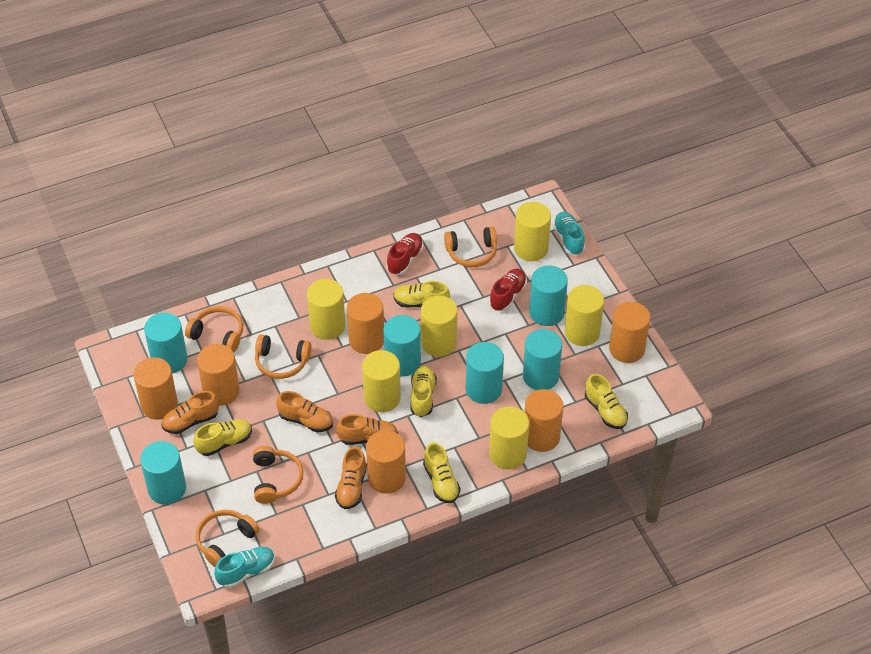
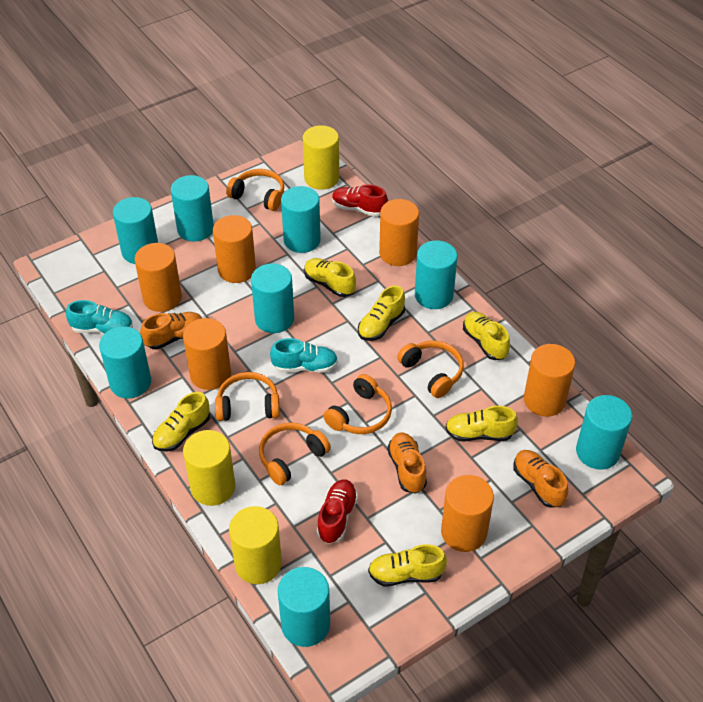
orange shoe: 4 -> 3
turquoise cylinder: 6 -> 8
yellow cylinder: 6 -> 3
yellow shoe: 5 -> 6

